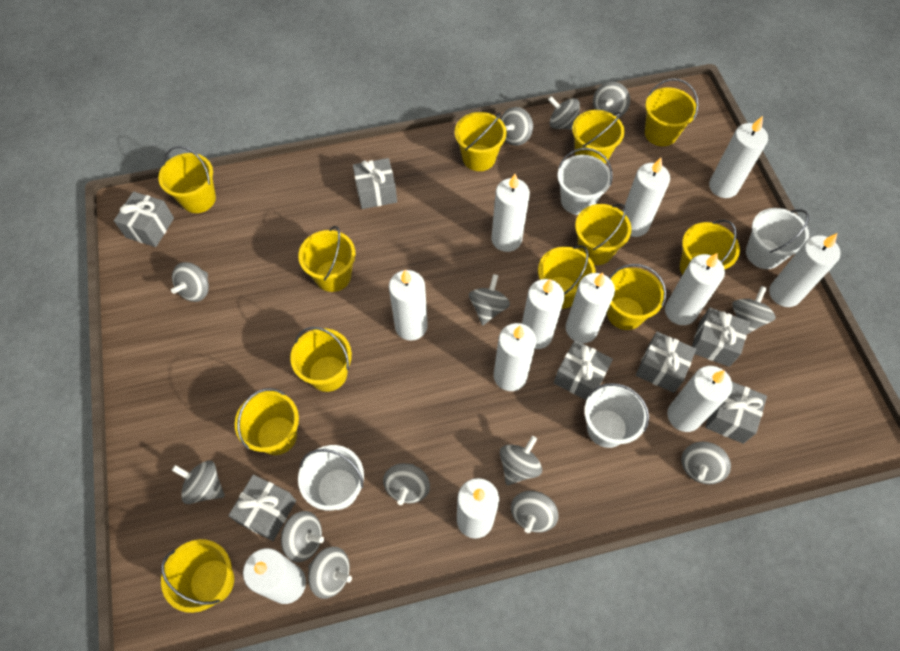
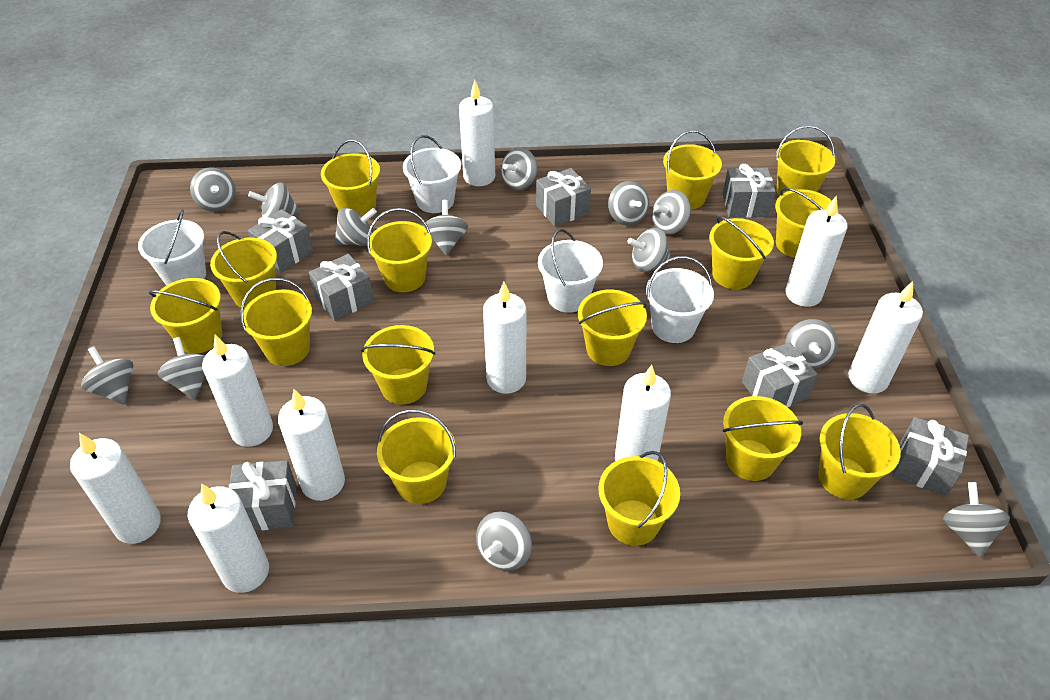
white candle: 12 -> 9
yellow bucket: 12 -> 15

